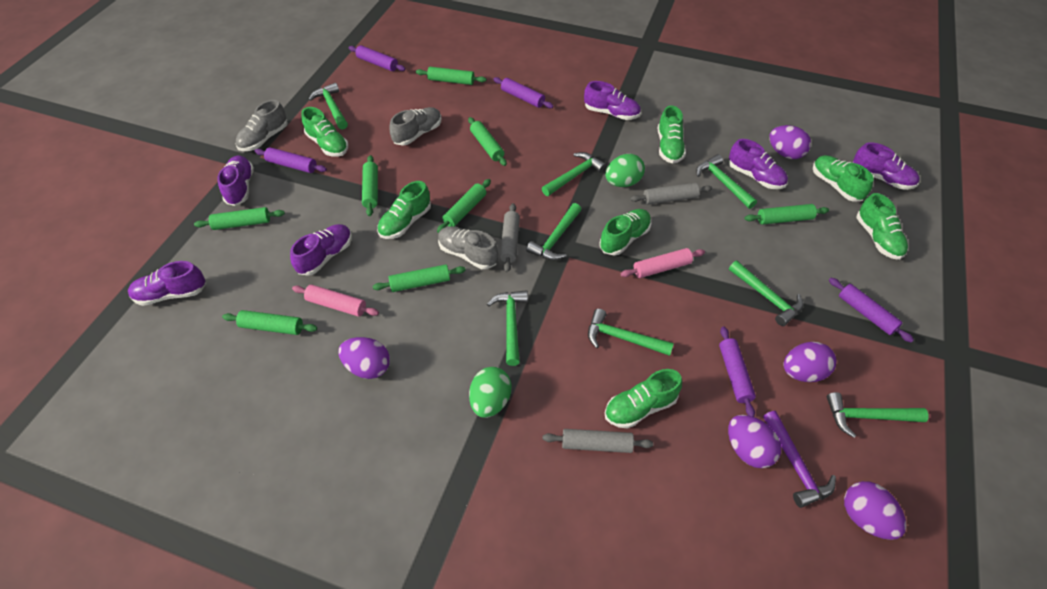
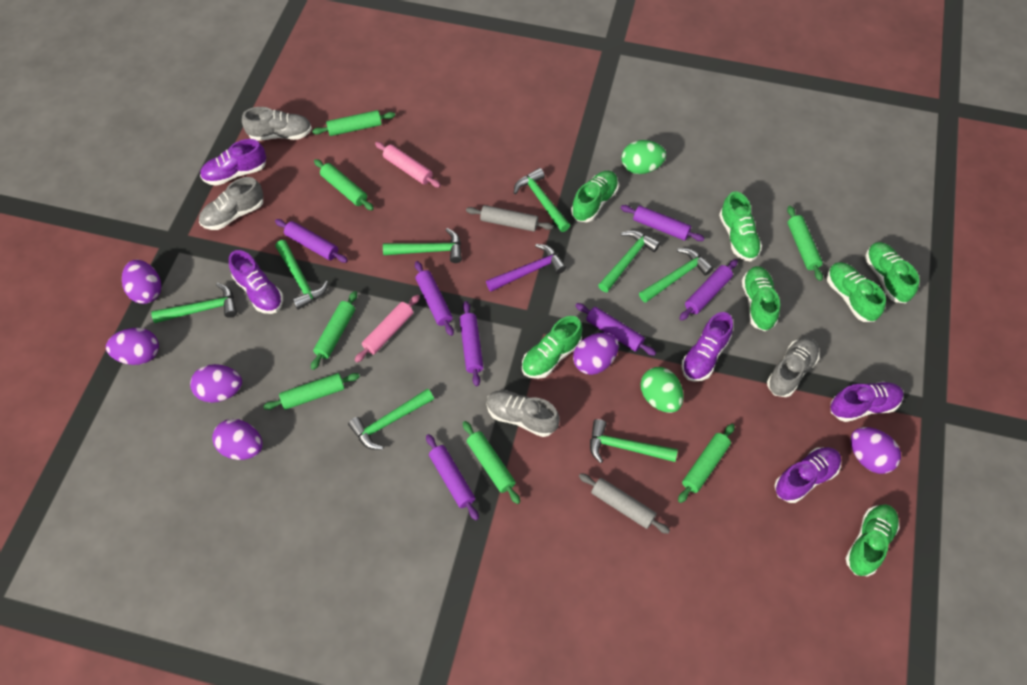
green rolling pin: 8 -> 7
grey rolling pin: 3 -> 2
grey shoe: 3 -> 4
purple egg: 5 -> 6
purple rolling pin: 5 -> 7
purple shoe: 6 -> 5

